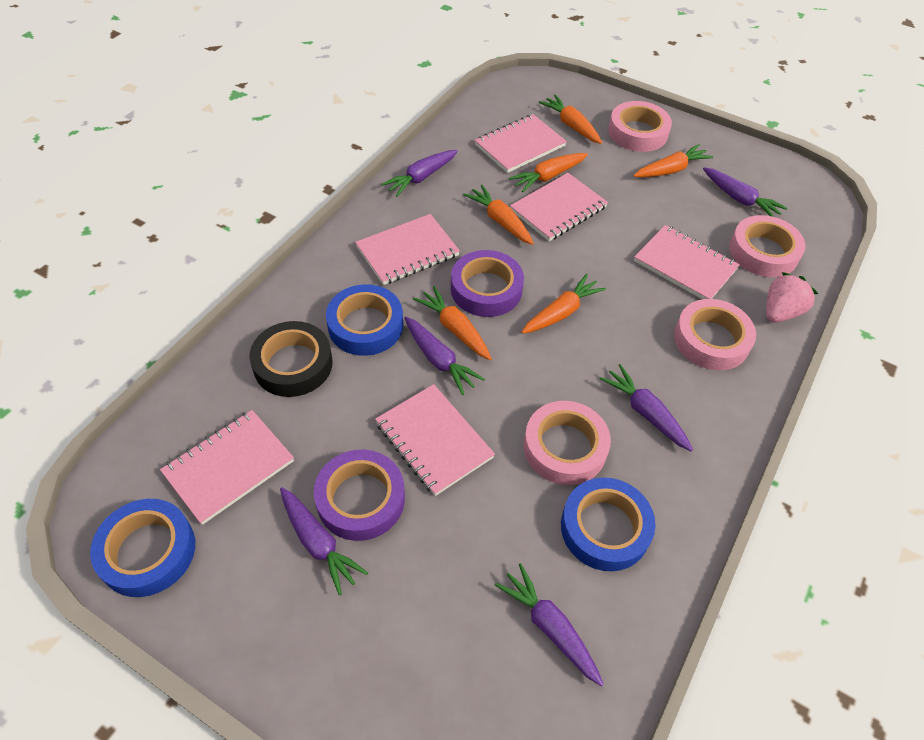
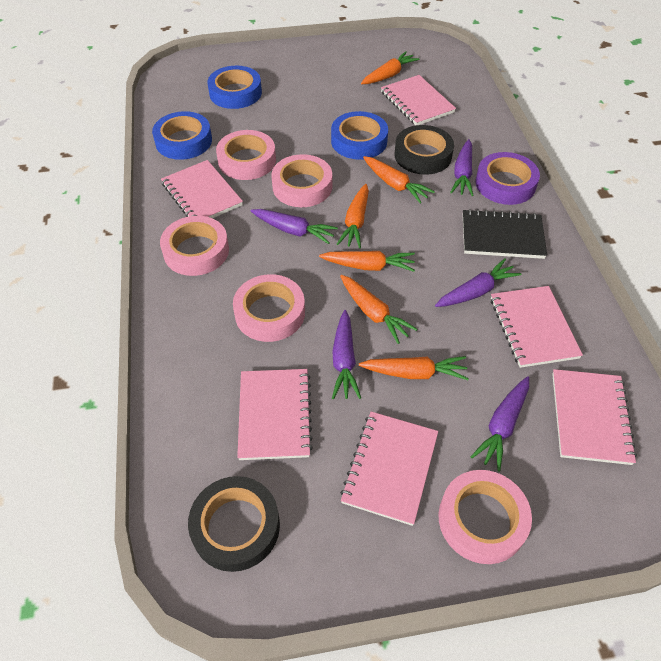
black notebook: 0 -> 1
black tape: 1 -> 2
pink strawberry: 1 -> 0
pink tape: 4 -> 5
purple carrot: 6 -> 5
purple tape: 2 -> 1

